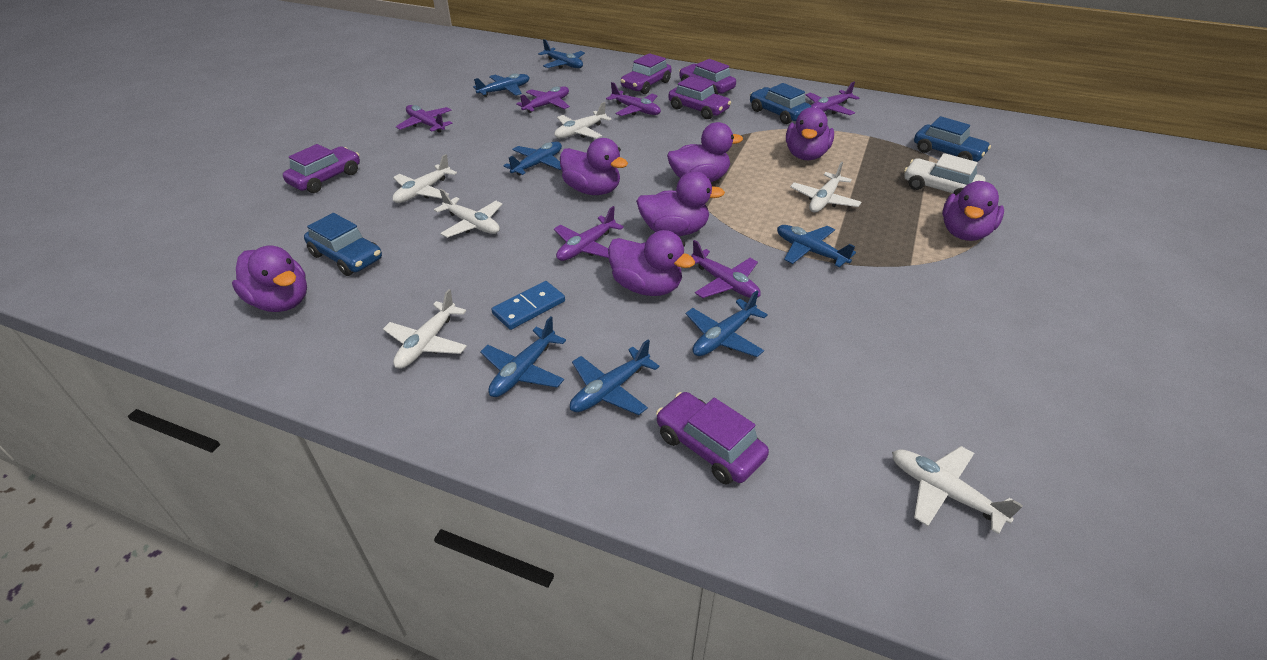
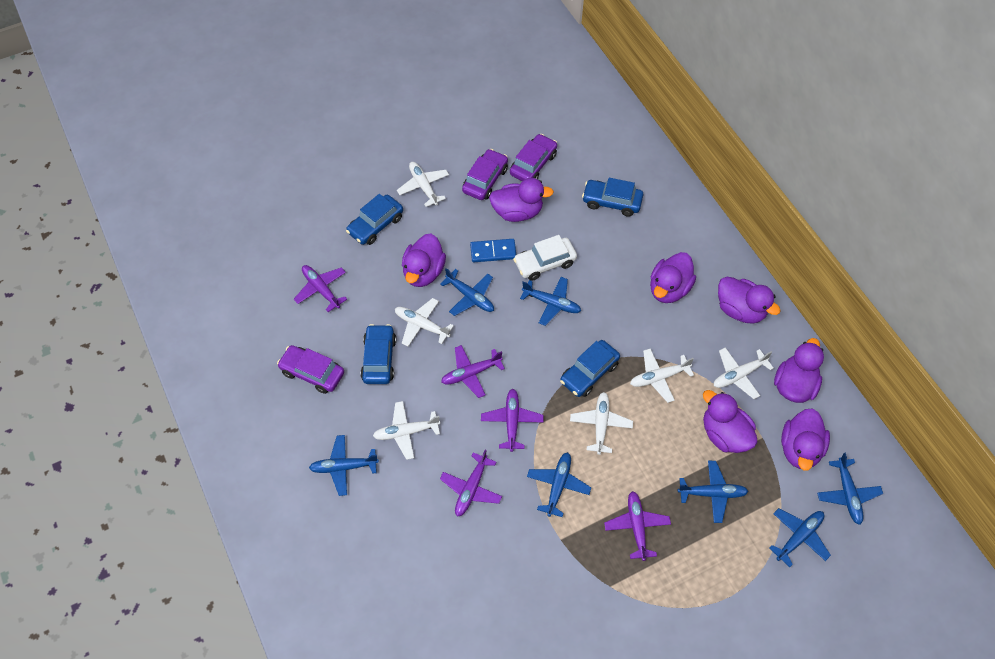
blue car: 3 -> 4
purple car: 5 -> 3
purple plane: 6 -> 5

